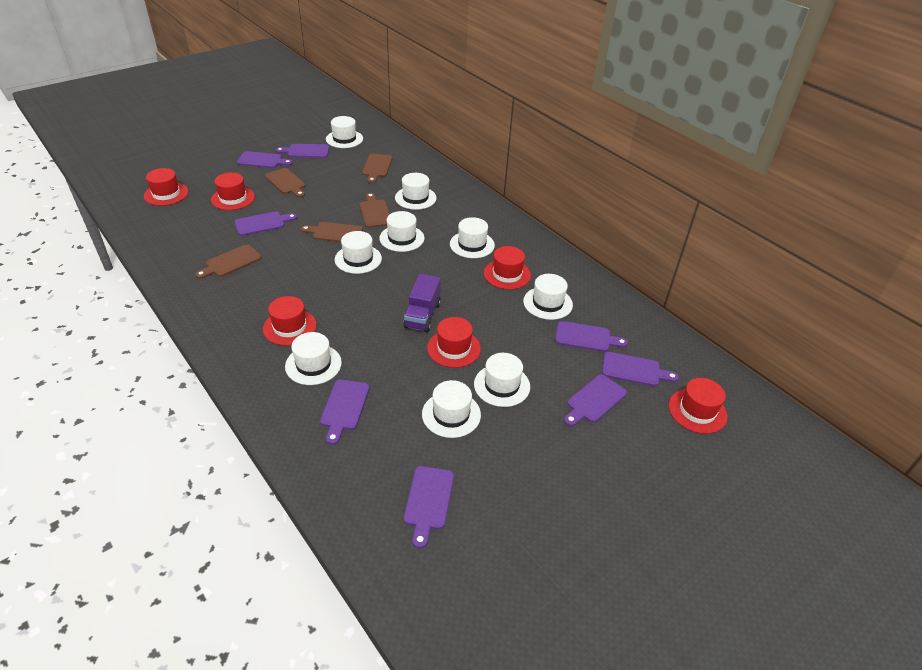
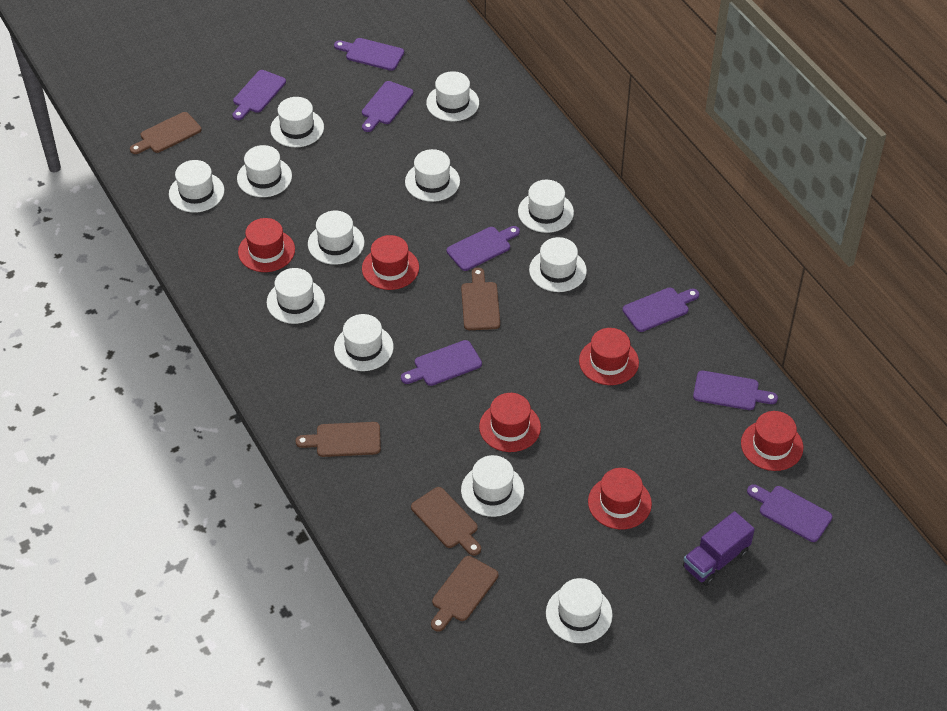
white hat: 9 -> 12

